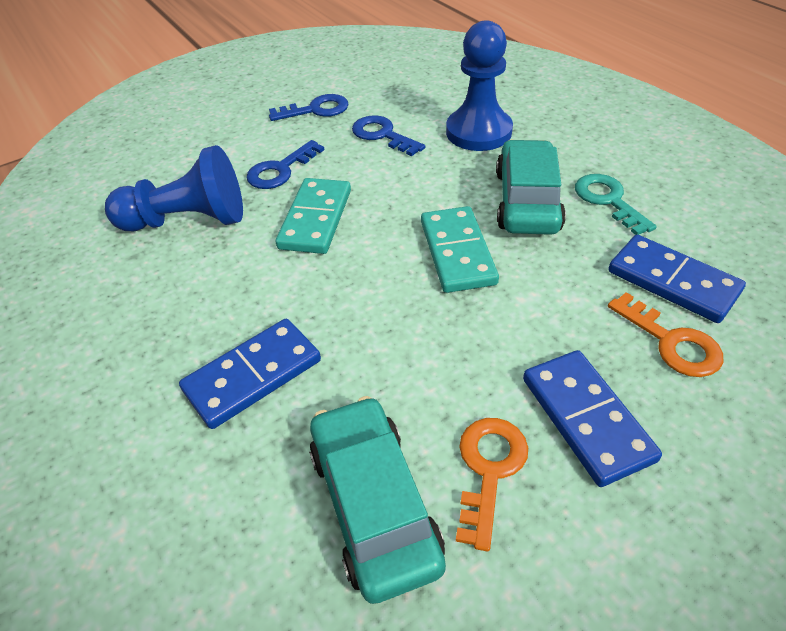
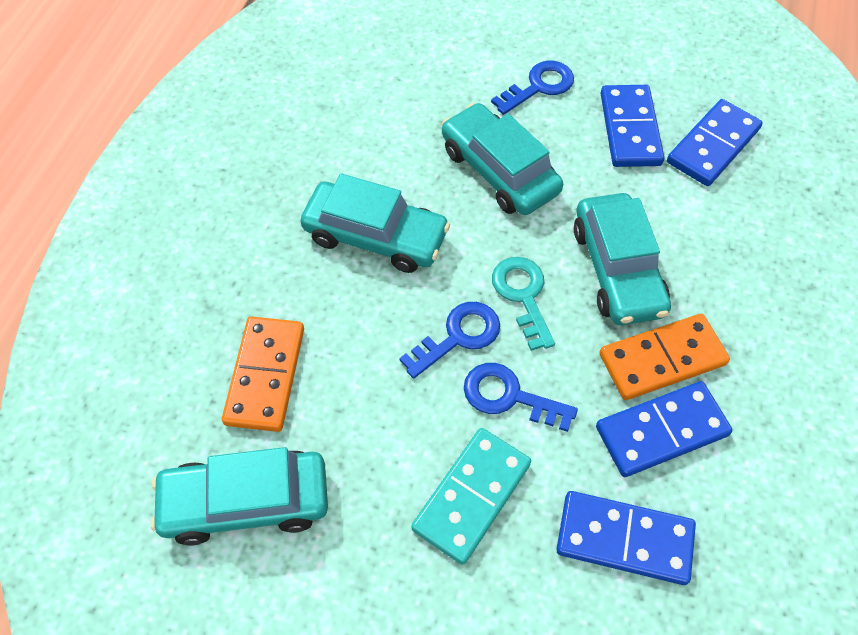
blue domino: 3 -> 4
blue pawn: 2 -> 0
orange domino: 0 -> 2
orange key: 2 -> 0
turquoise car: 2 -> 4
turquoise domino: 2 -> 1

